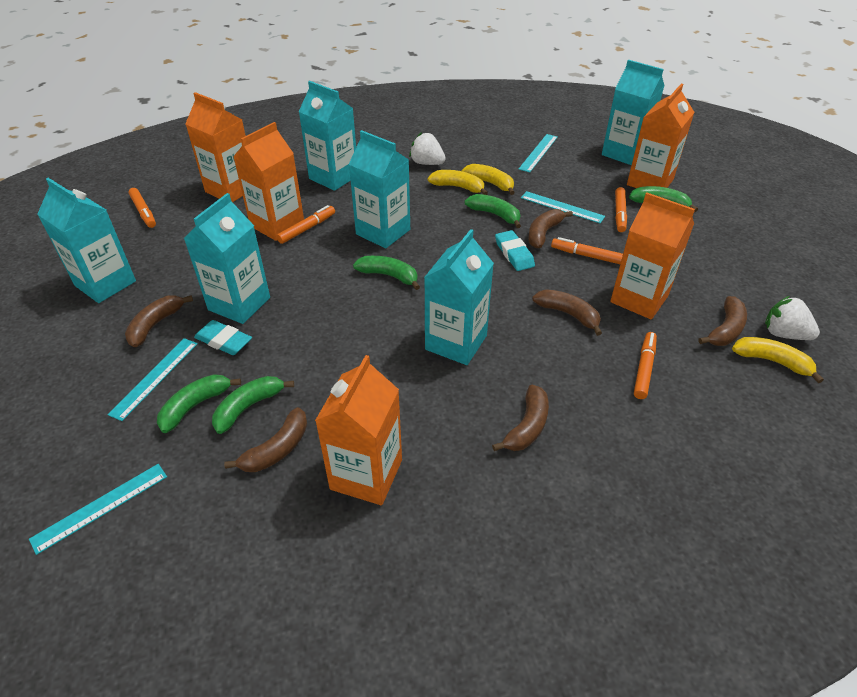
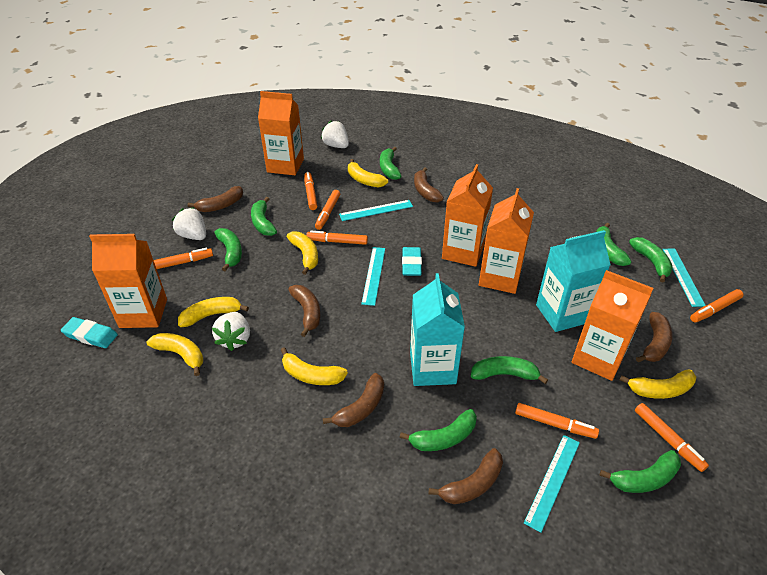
green banana: 5 -> 8
orange marker: 5 -> 7
turquoise carton: 6 -> 2
white strawberry: 2 -> 3
yellow banana: 3 -> 6

